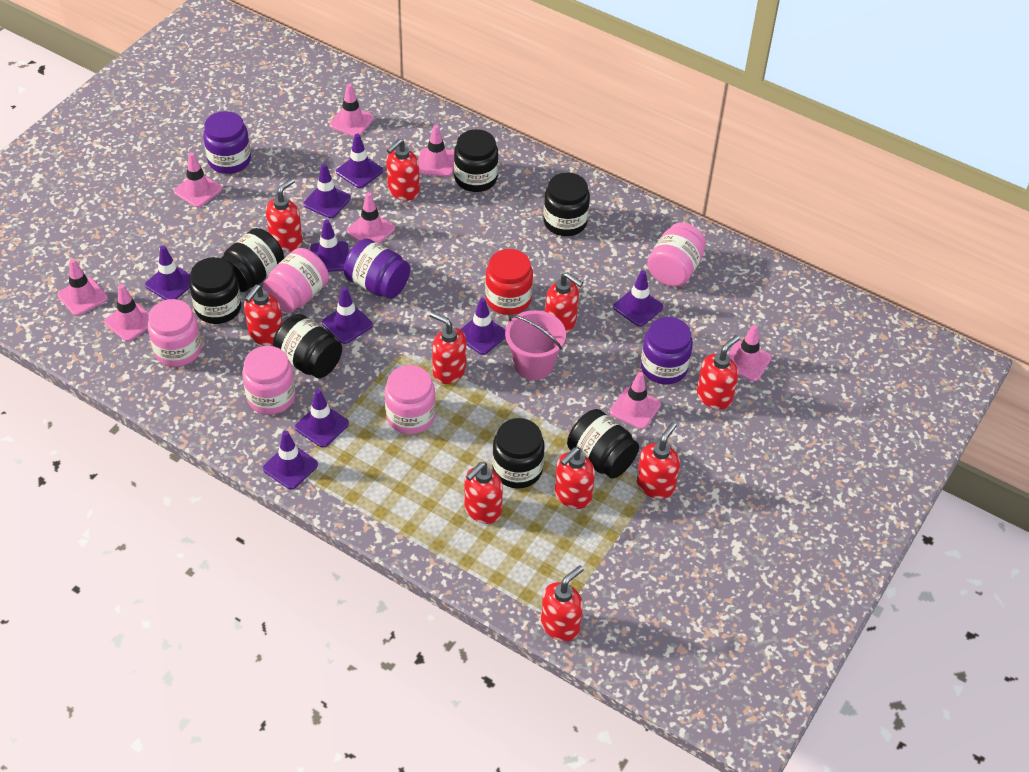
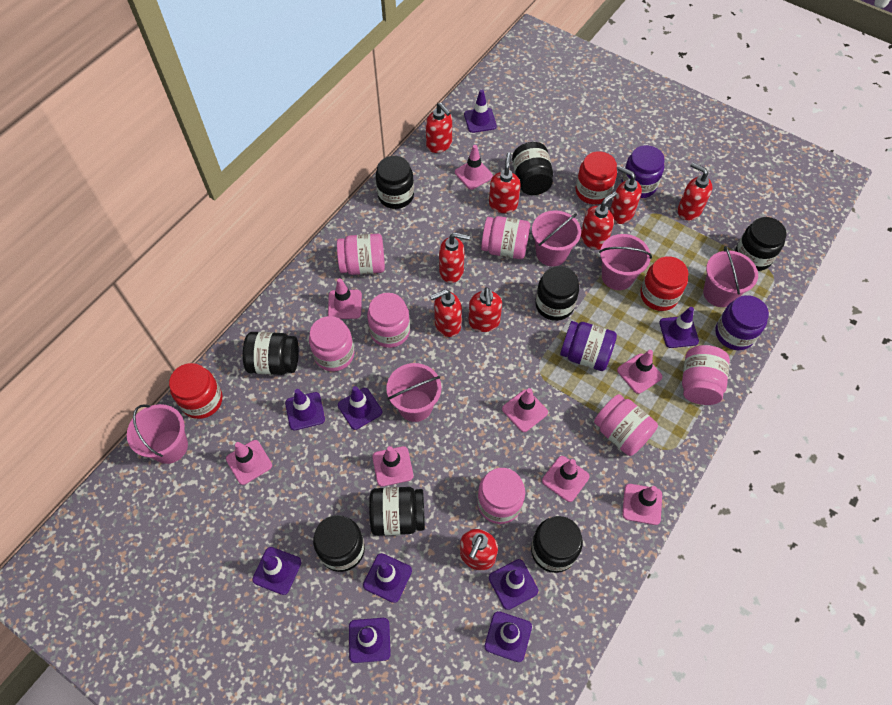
black jar: 7 -> 8
pink bucket: 1 -> 5
pink jar: 5 -> 7
red jar: 1 -> 3
red soap dispenser: 10 -> 9

